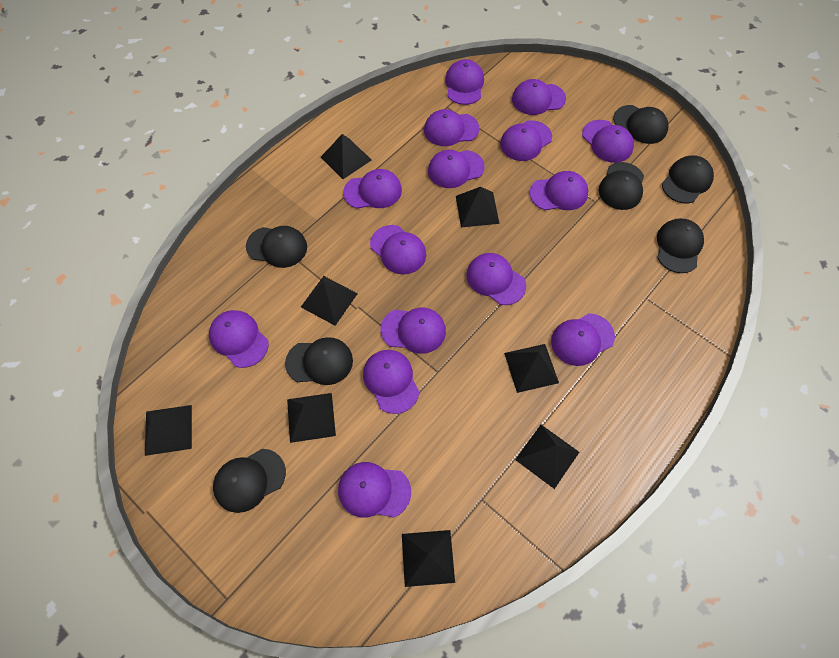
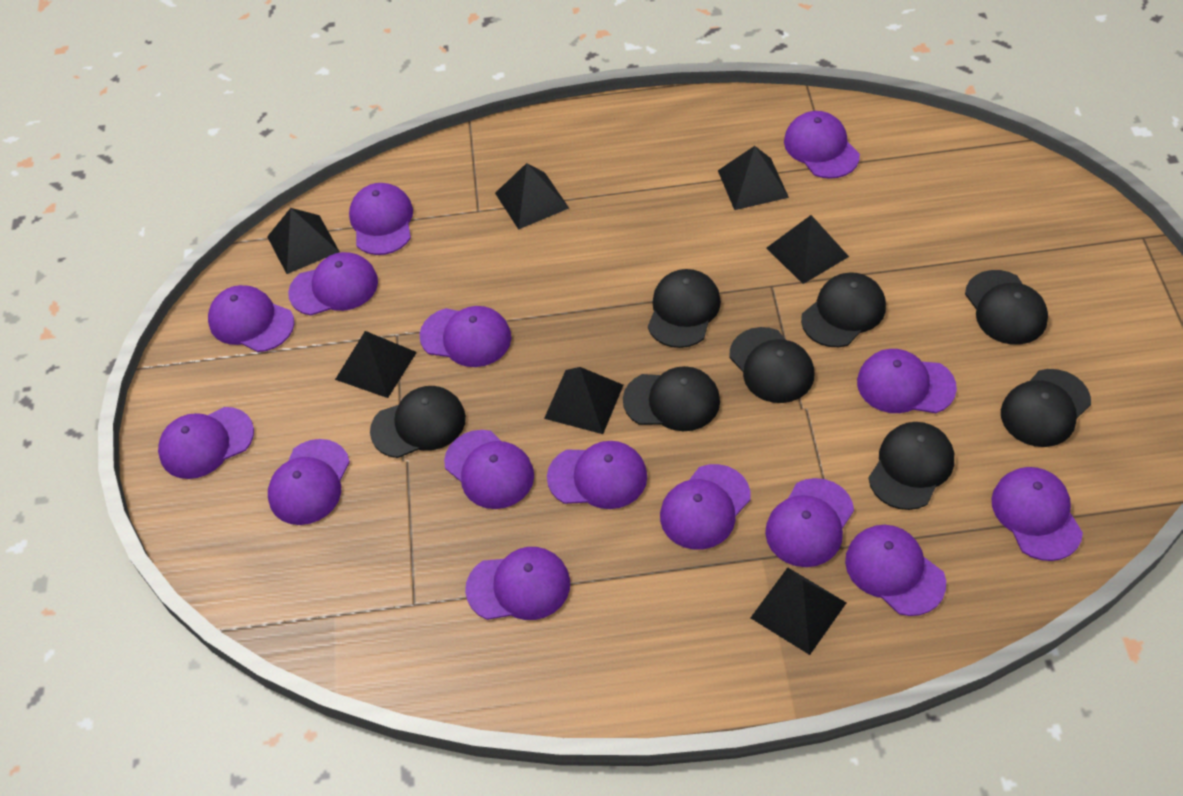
black cap: 7 -> 8
black pyramid: 8 -> 7

